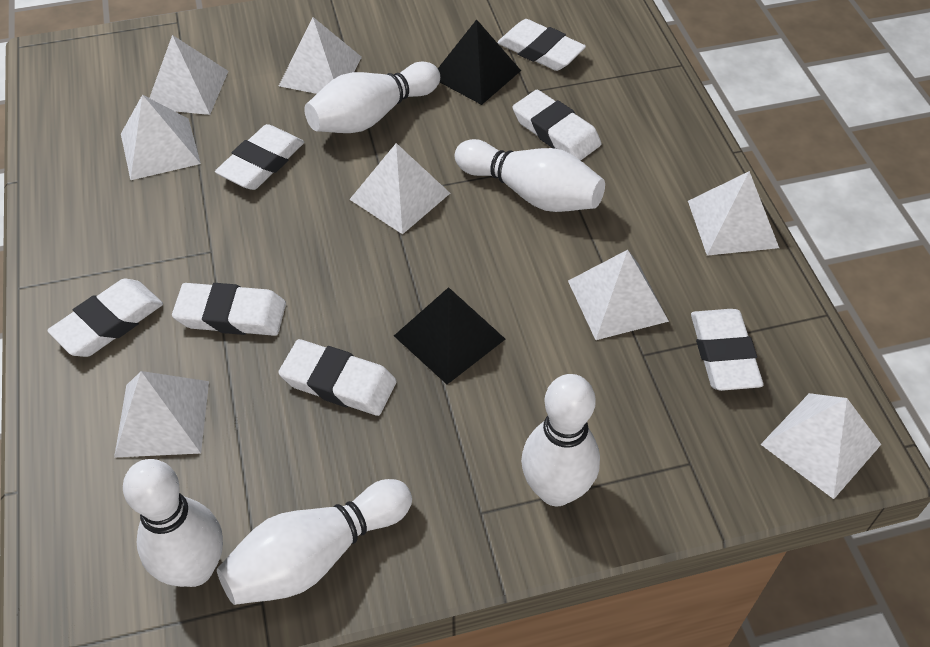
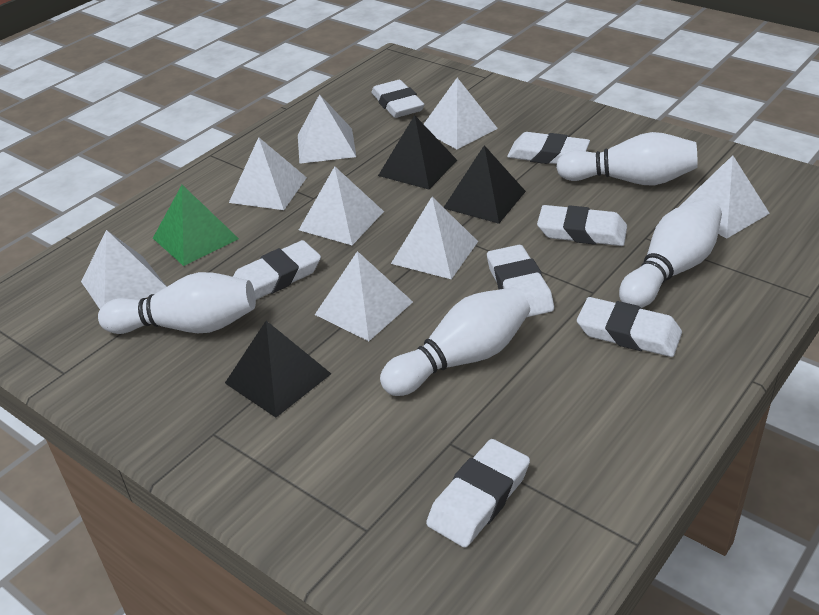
black pyramid: 2 -> 3
green pyramid: 0 -> 1
white bowling pin: 5 -> 4

